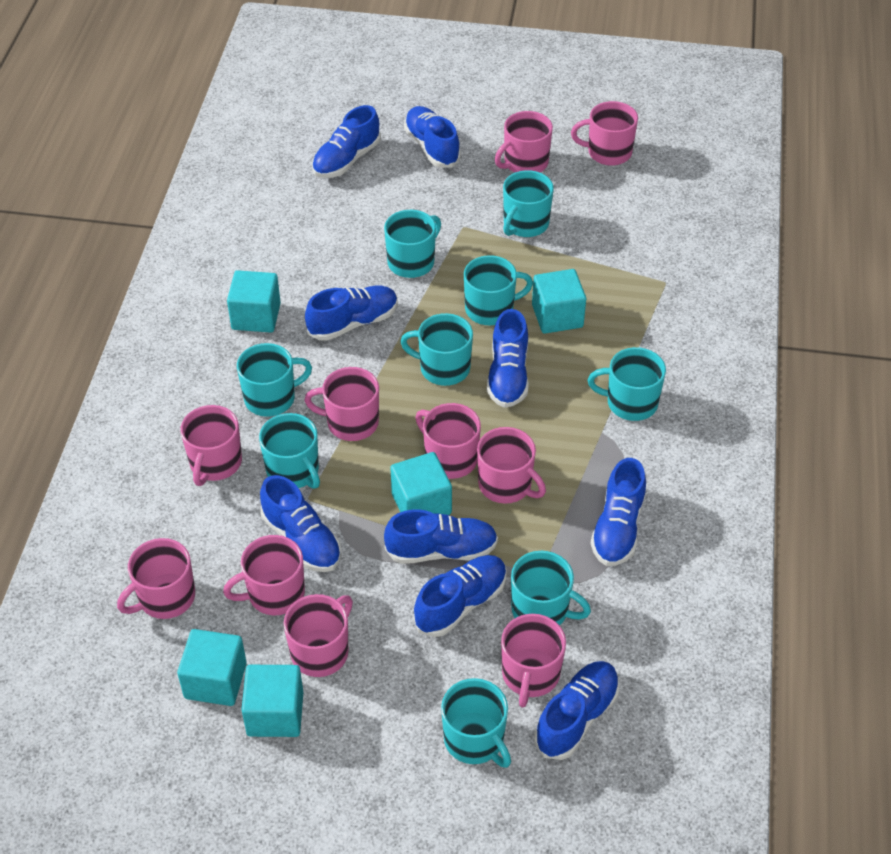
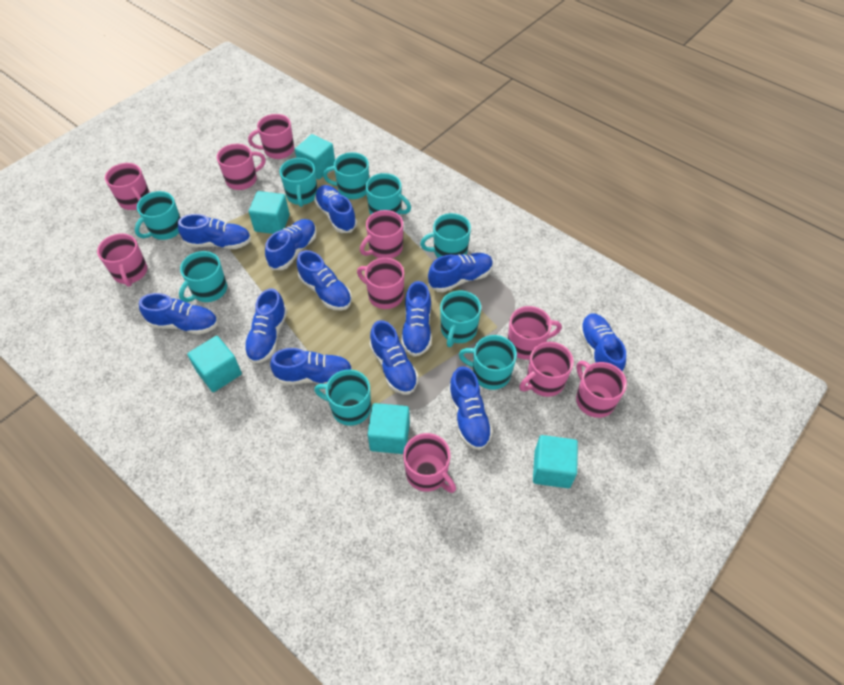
blue shoe: 9 -> 12

